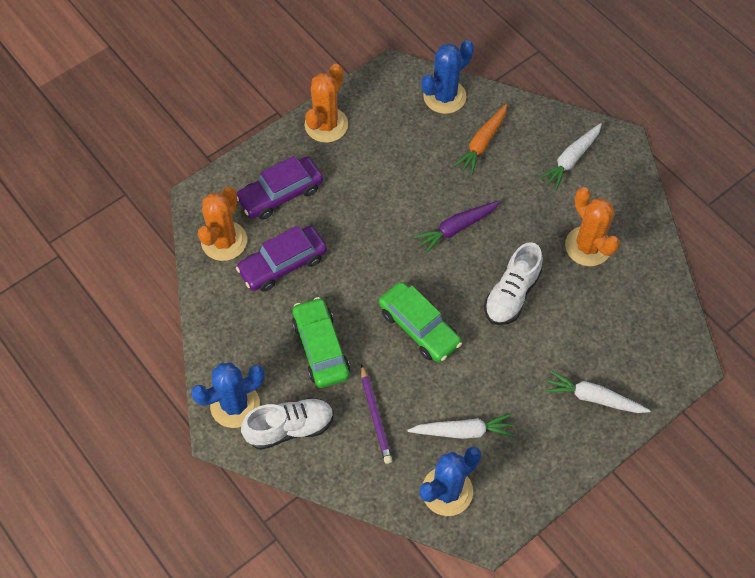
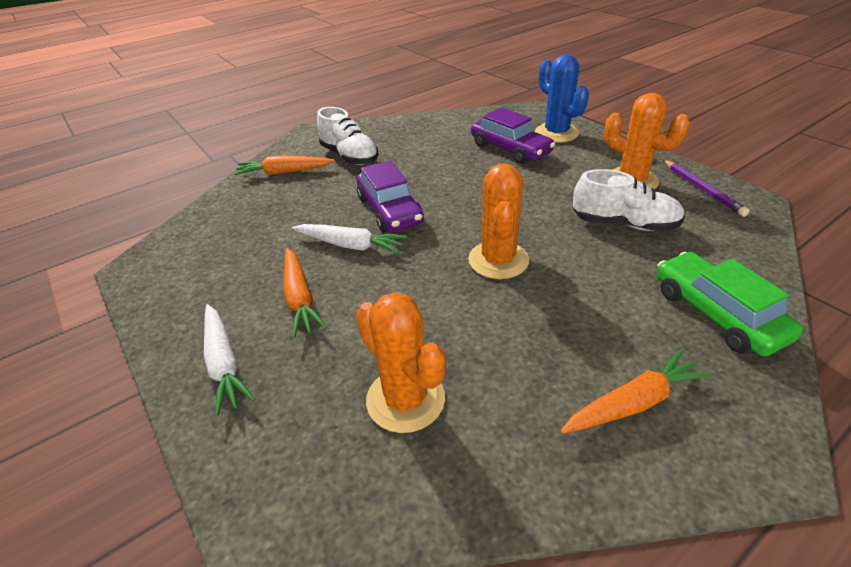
blue cactus: 3 -> 1
green car: 2 -> 1
orange carrot: 1 -> 3
purple carrot: 1 -> 0
white carrot: 3 -> 2

